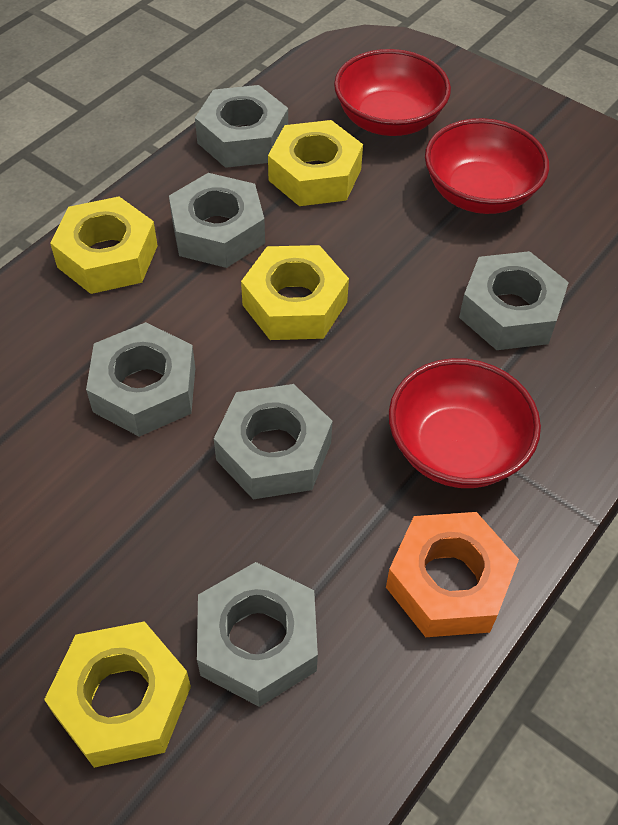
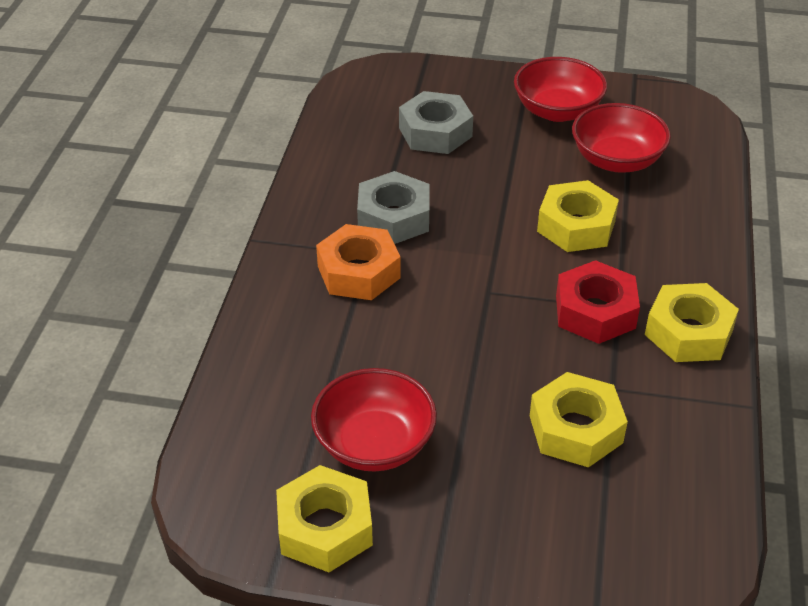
grey nut: 6 -> 2
red nut: 0 -> 1

